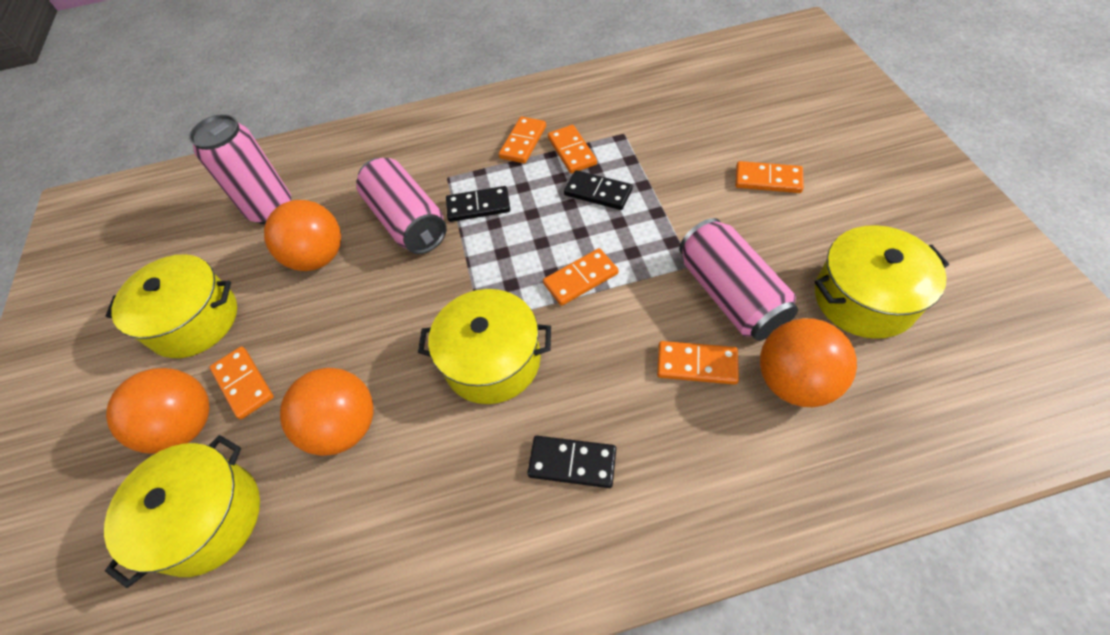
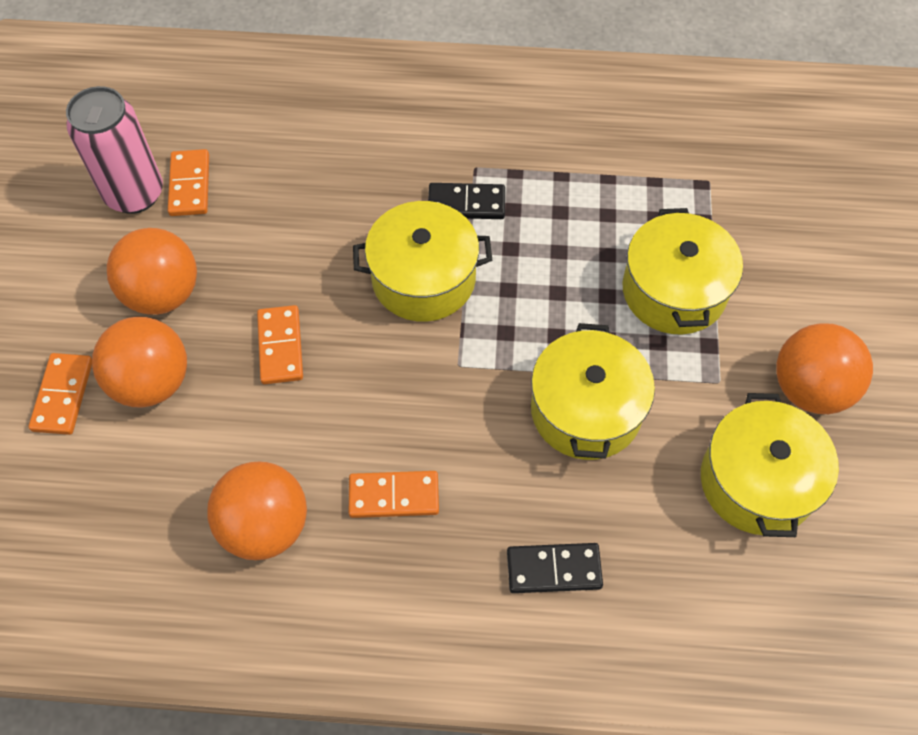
black domino: 3 -> 2
orange domino: 6 -> 4
pink can: 3 -> 1

